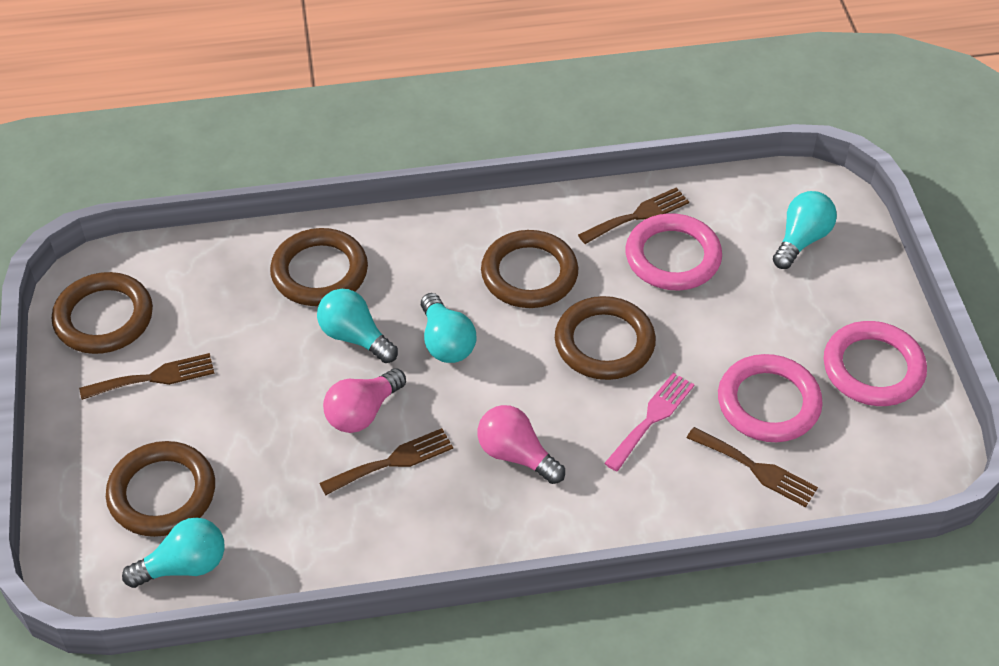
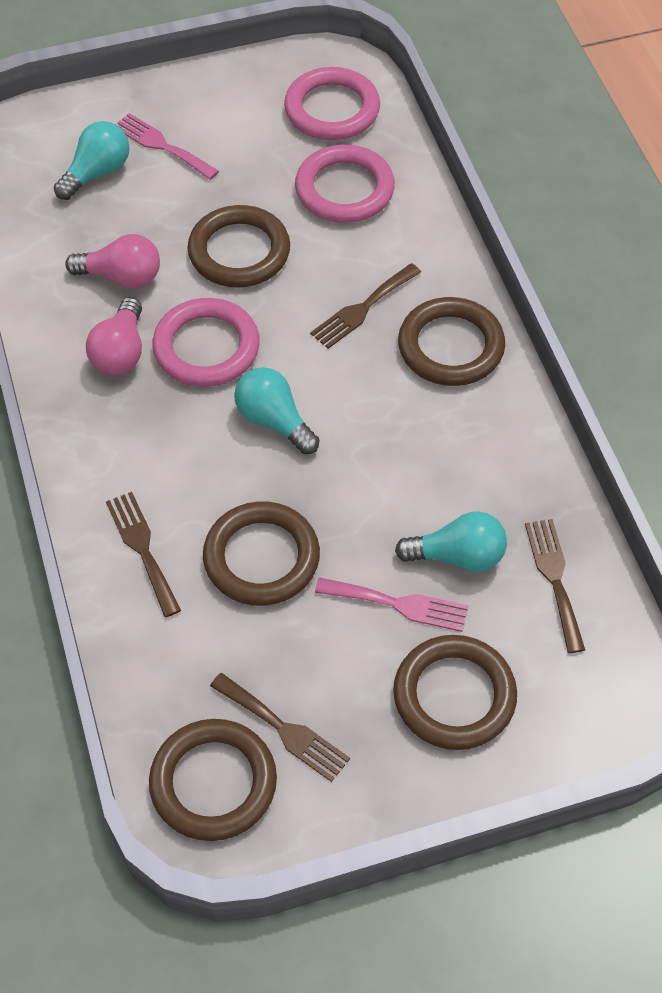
pink fork: 1 -> 2
turquoise light bulb: 4 -> 3

